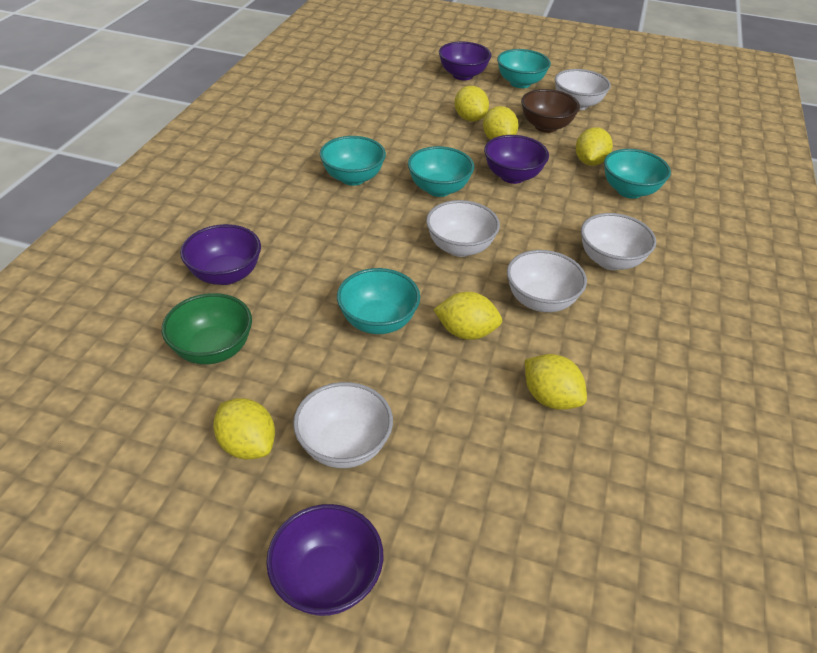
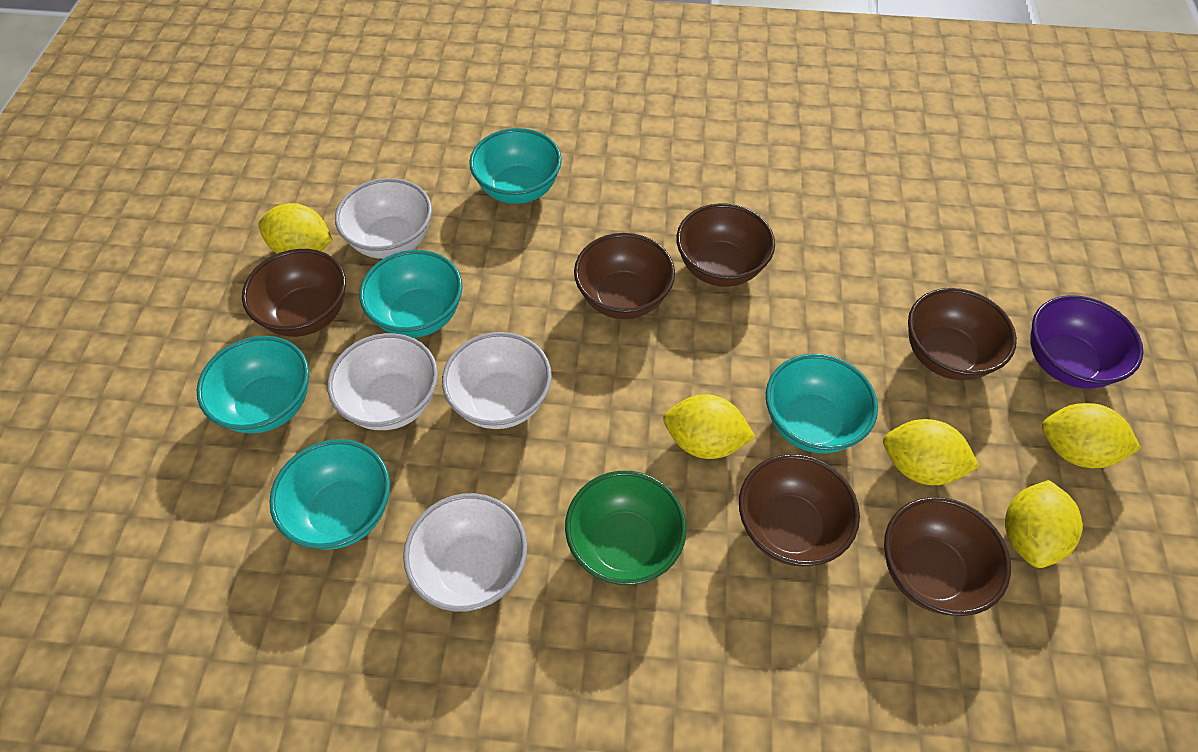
brown bowl: 1 -> 6
purple bowl: 4 -> 1
white bowl: 5 -> 4
yellow lemon: 6 -> 5

